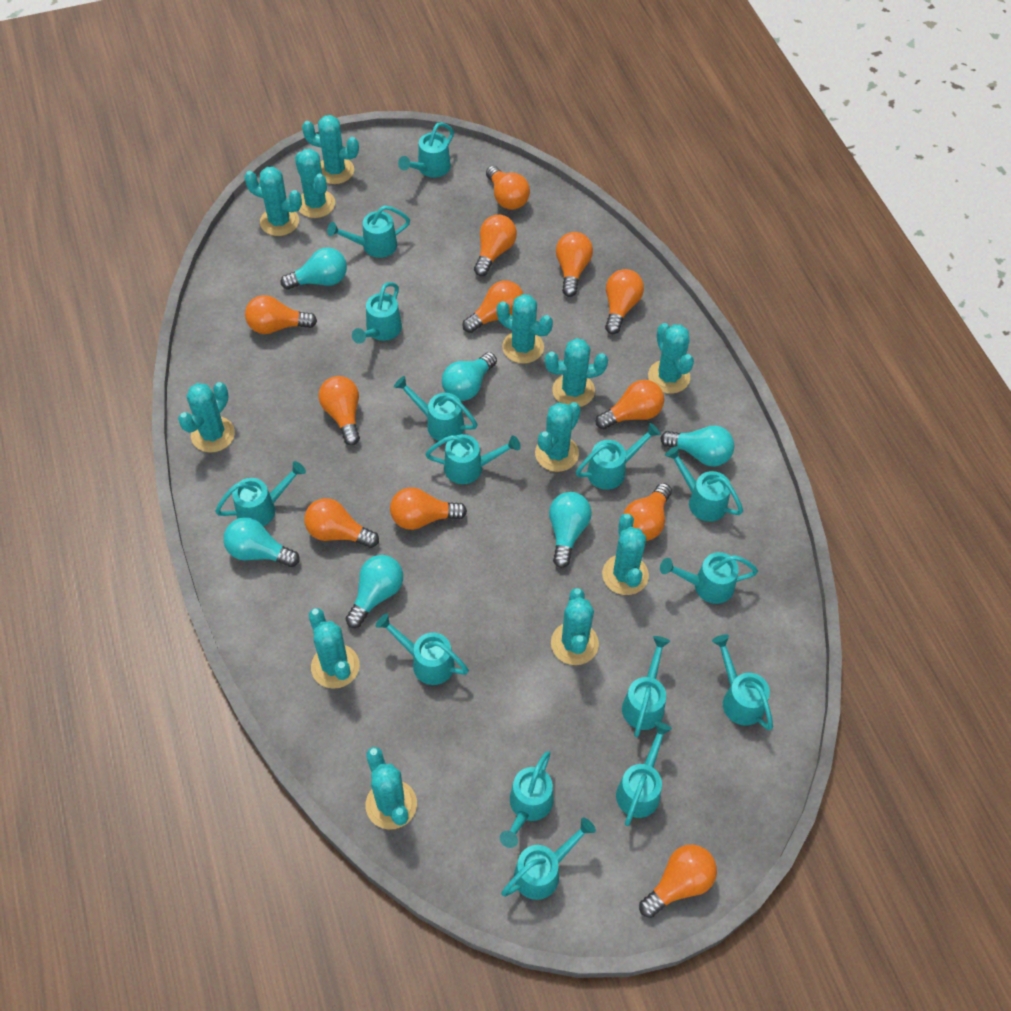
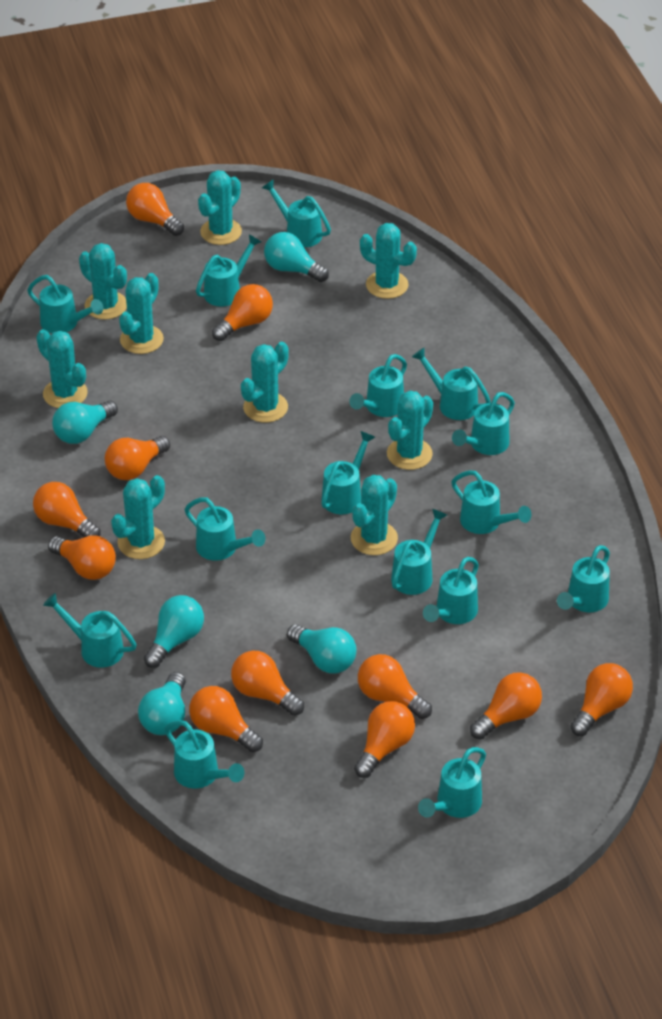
orange light bulb: 12 -> 11
turquoise cactus: 12 -> 9
turquoise light bulb: 6 -> 5

